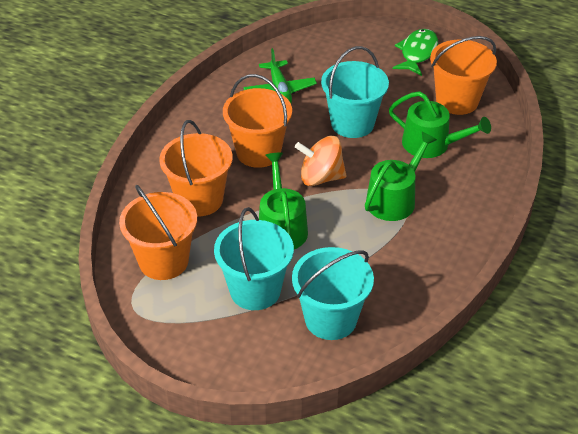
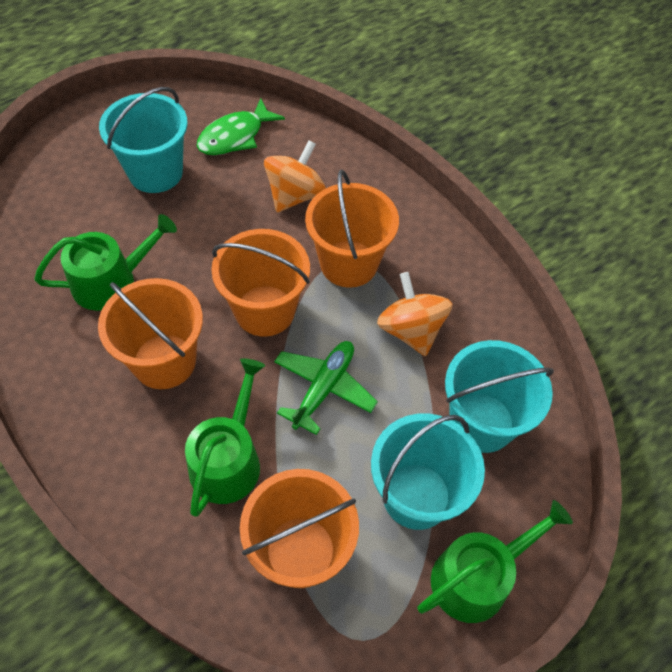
orange spinning top: 1 -> 2

